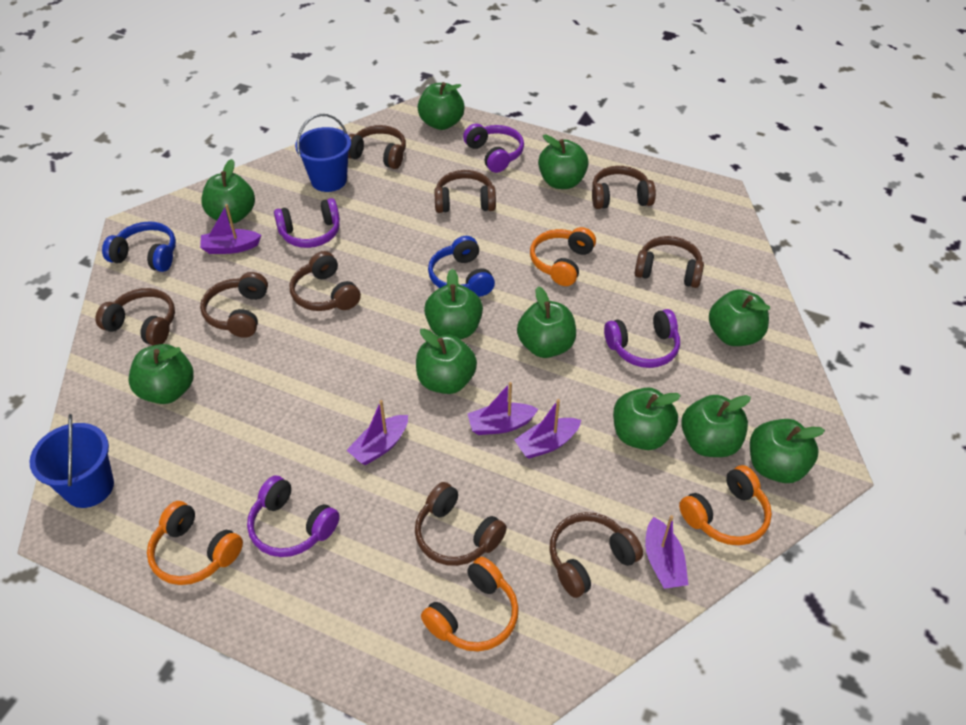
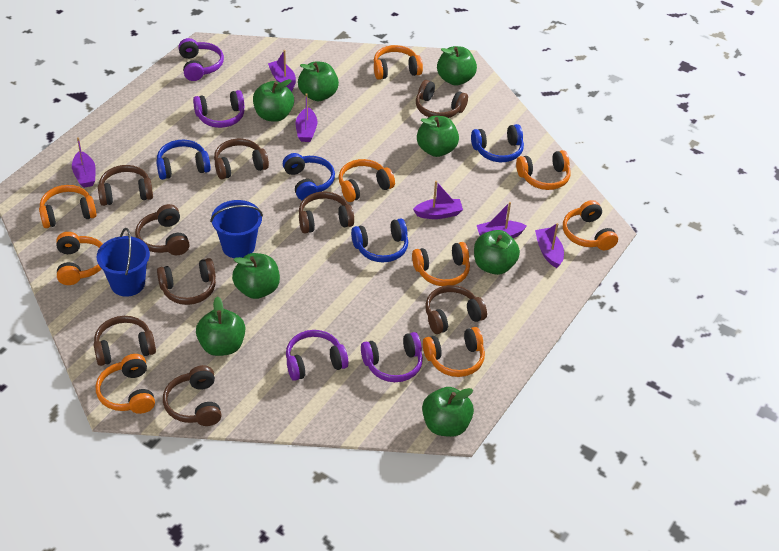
blue headphones: 2 -> 4
green apple: 11 -> 8
orange headphones: 4 -> 9
purple boat: 5 -> 6

